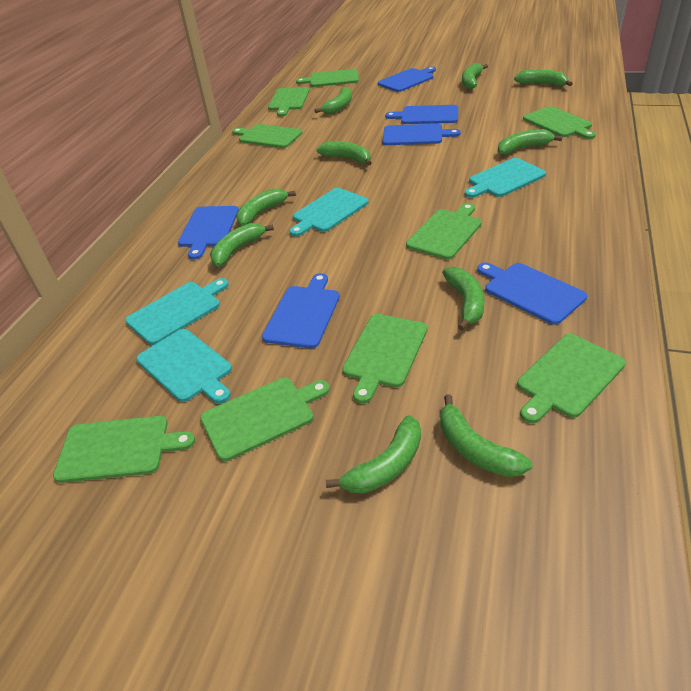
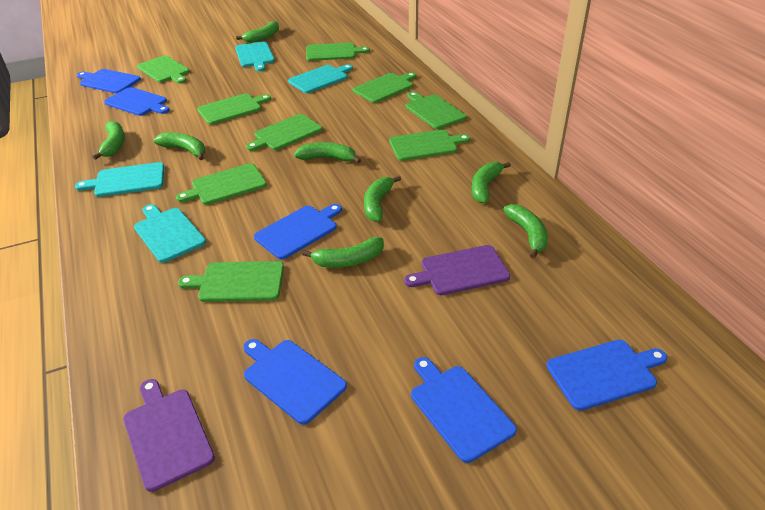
green banana: 10 -> 8
purple cutting board: 0 -> 2

